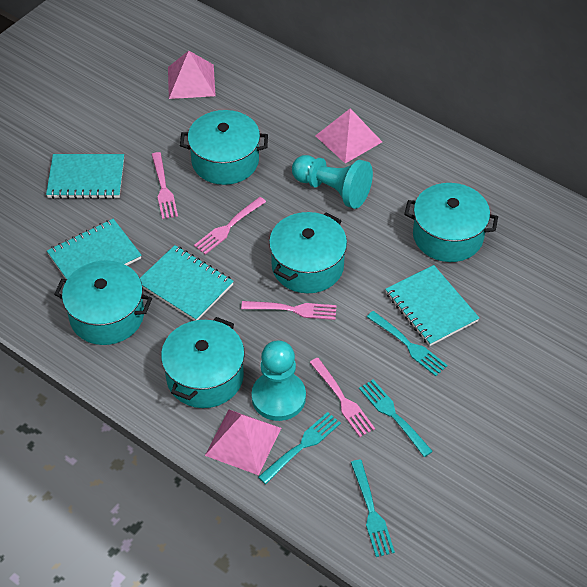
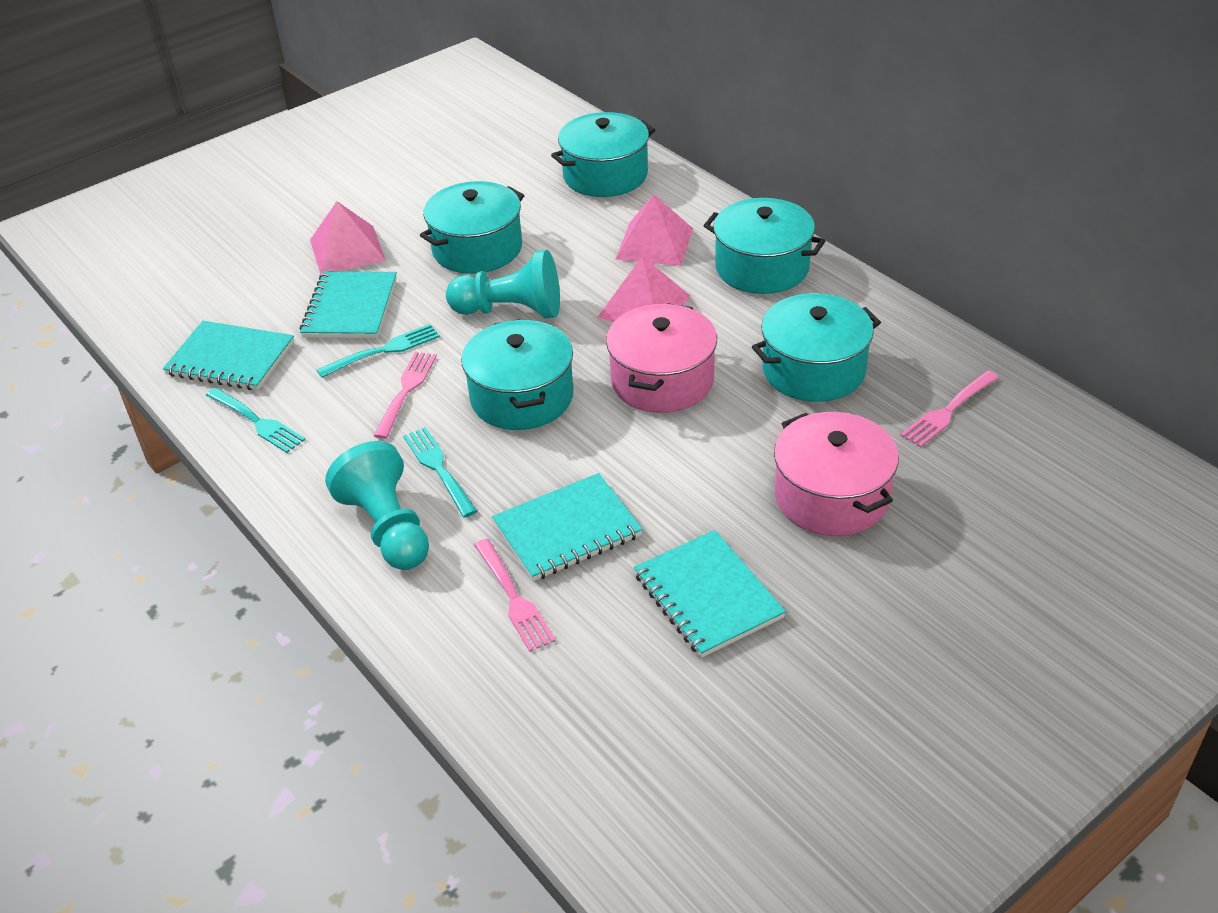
pink fork: 4 -> 3
pink pot: 0 -> 2
turquoise fork: 4 -> 3

